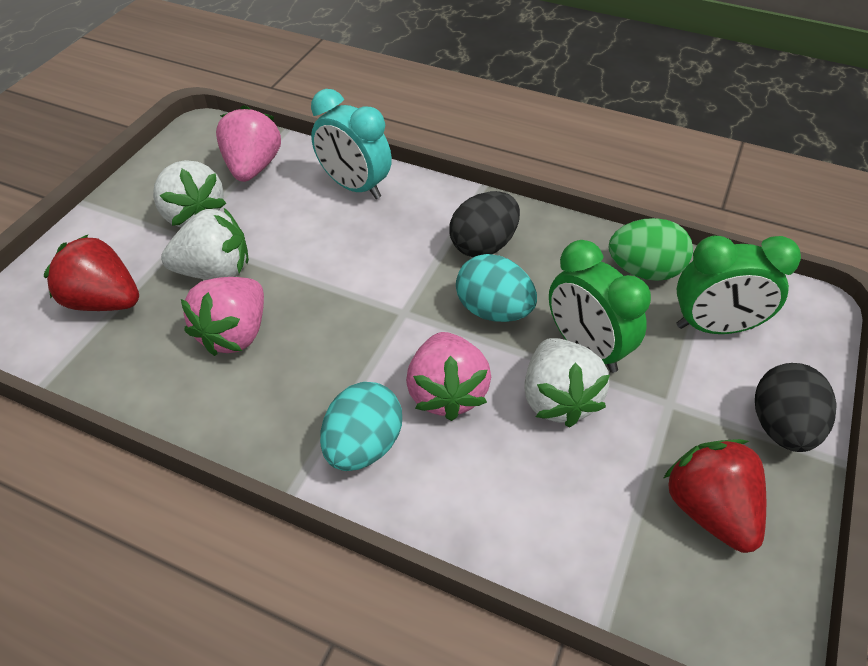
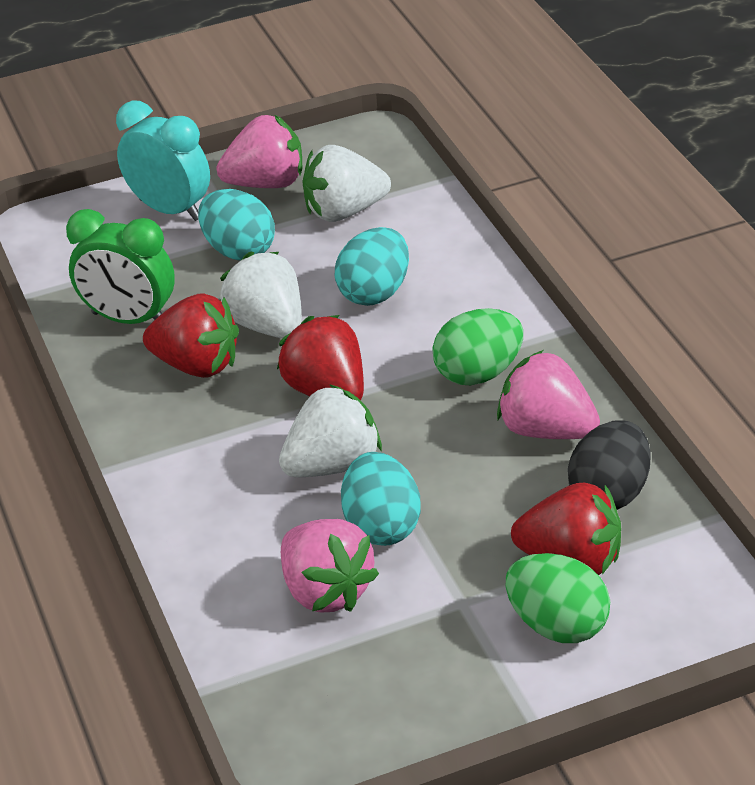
black egg: 2 -> 1
green clock: 2 -> 1
green egg: 1 -> 2
red strawberry: 2 -> 3
turquoise egg: 2 -> 3

